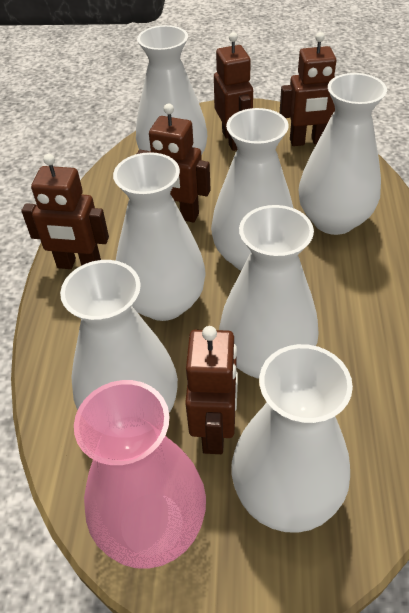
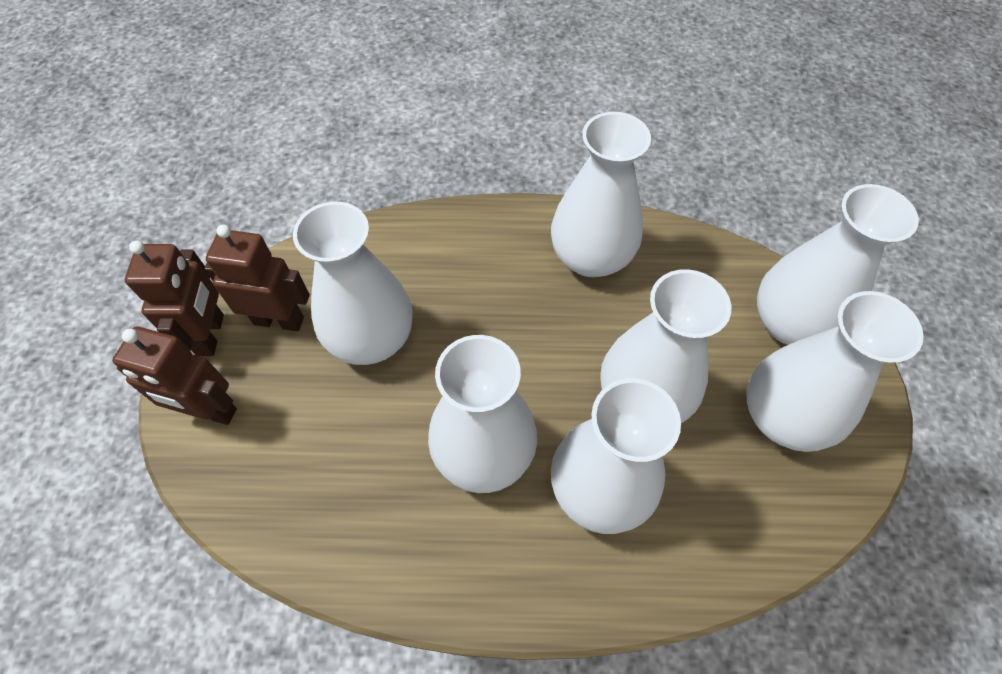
brown robot: 5 -> 3
pink vase: 1 -> 0

